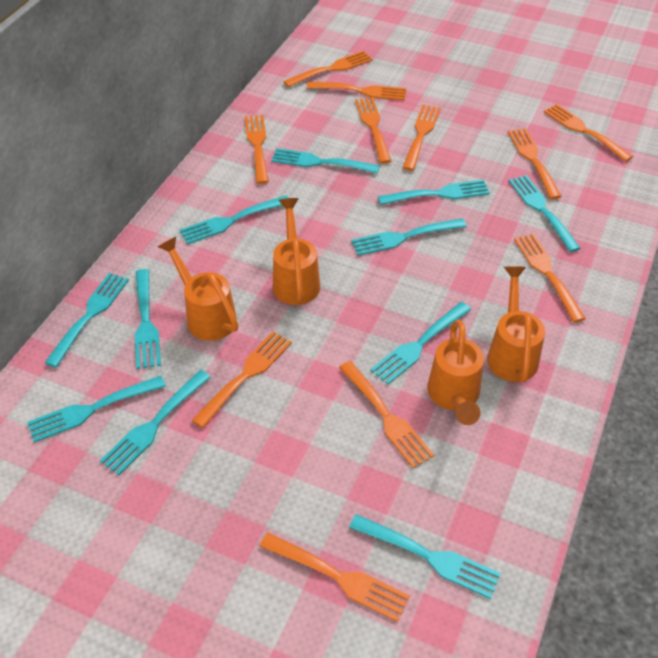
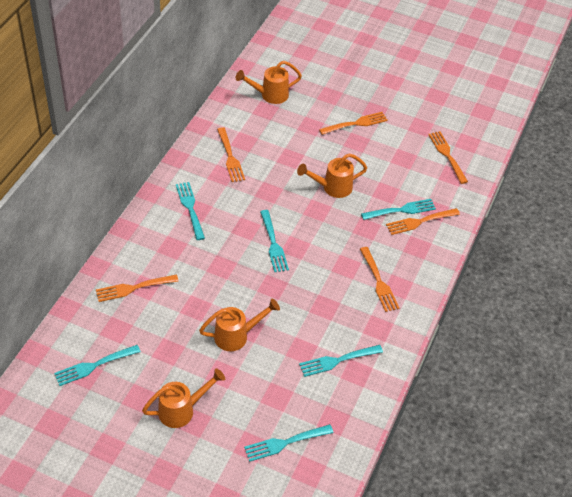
orange fork: 11 -> 6
turquoise fork: 11 -> 6

